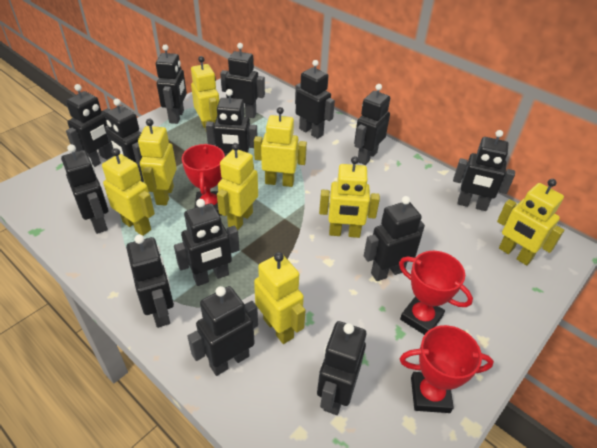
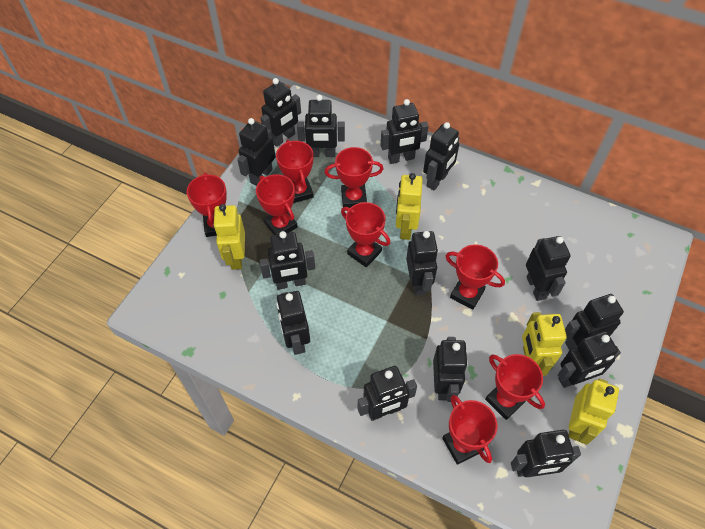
red trophy: 3 -> 8
yellow robot: 8 -> 4

